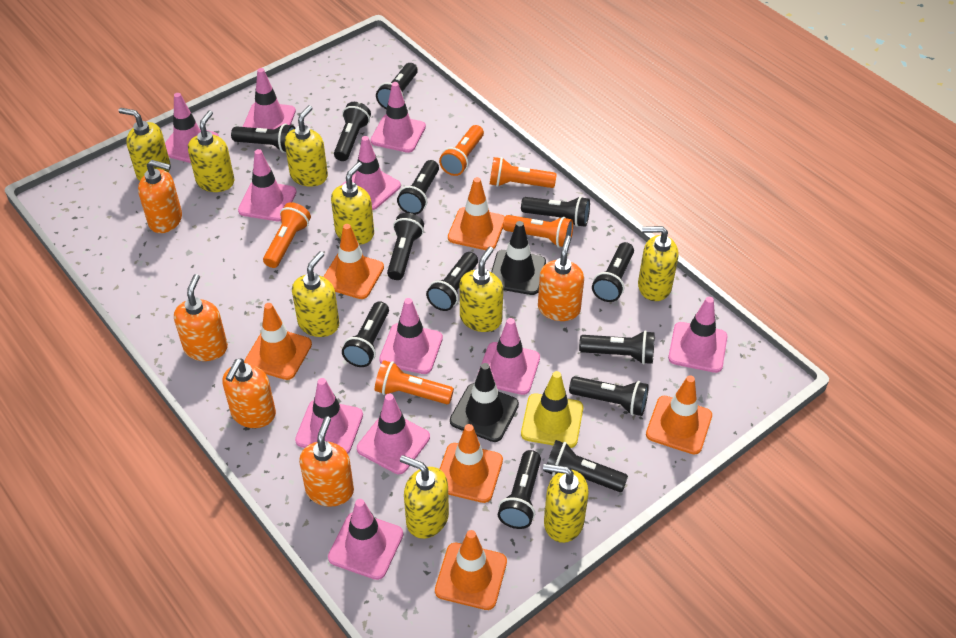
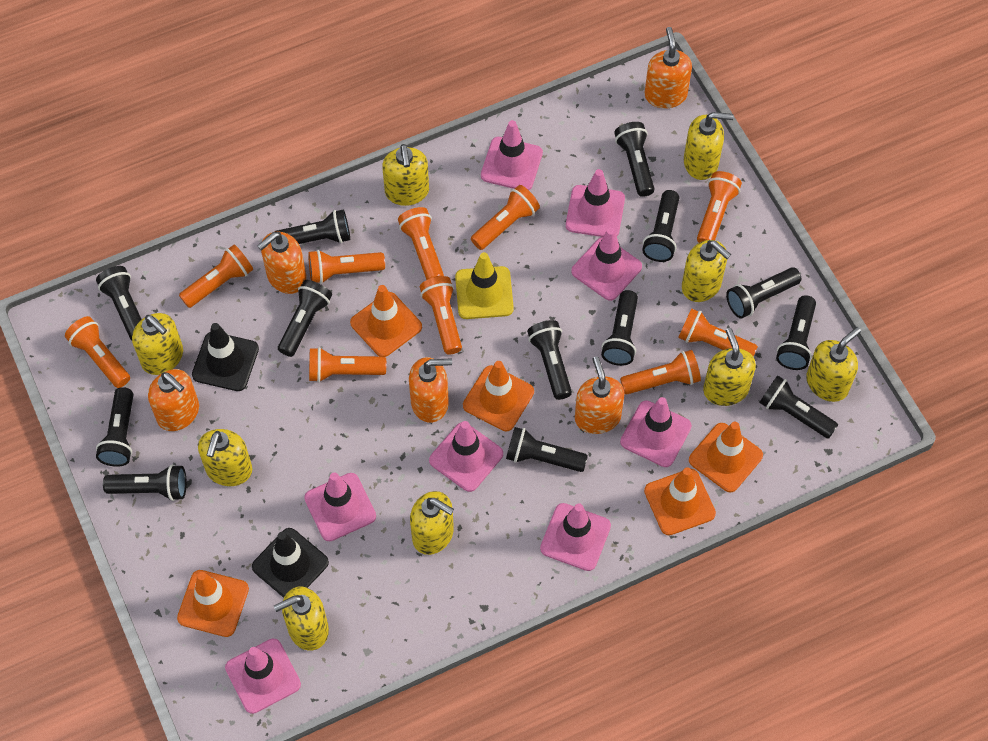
orange flashlight: 5 -> 10
orange traffic cone: 6 -> 5
pink traffic cone: 11 -> 8

